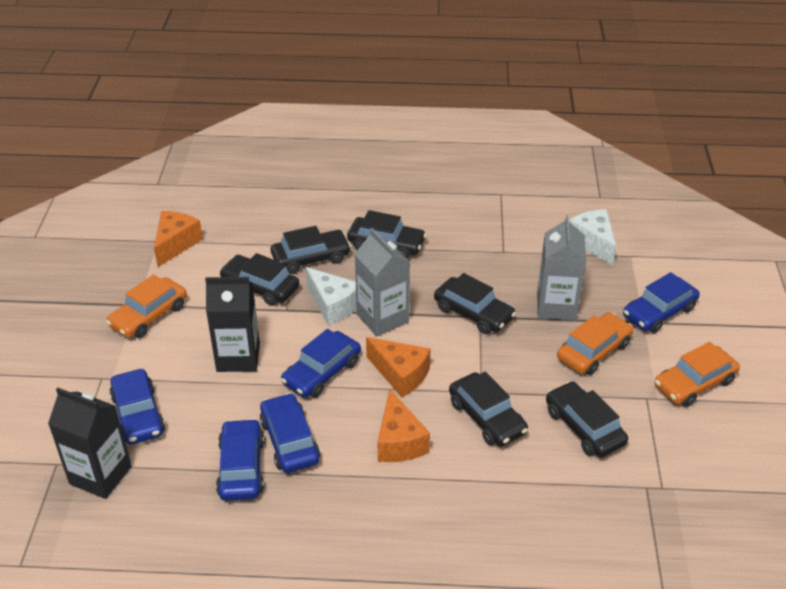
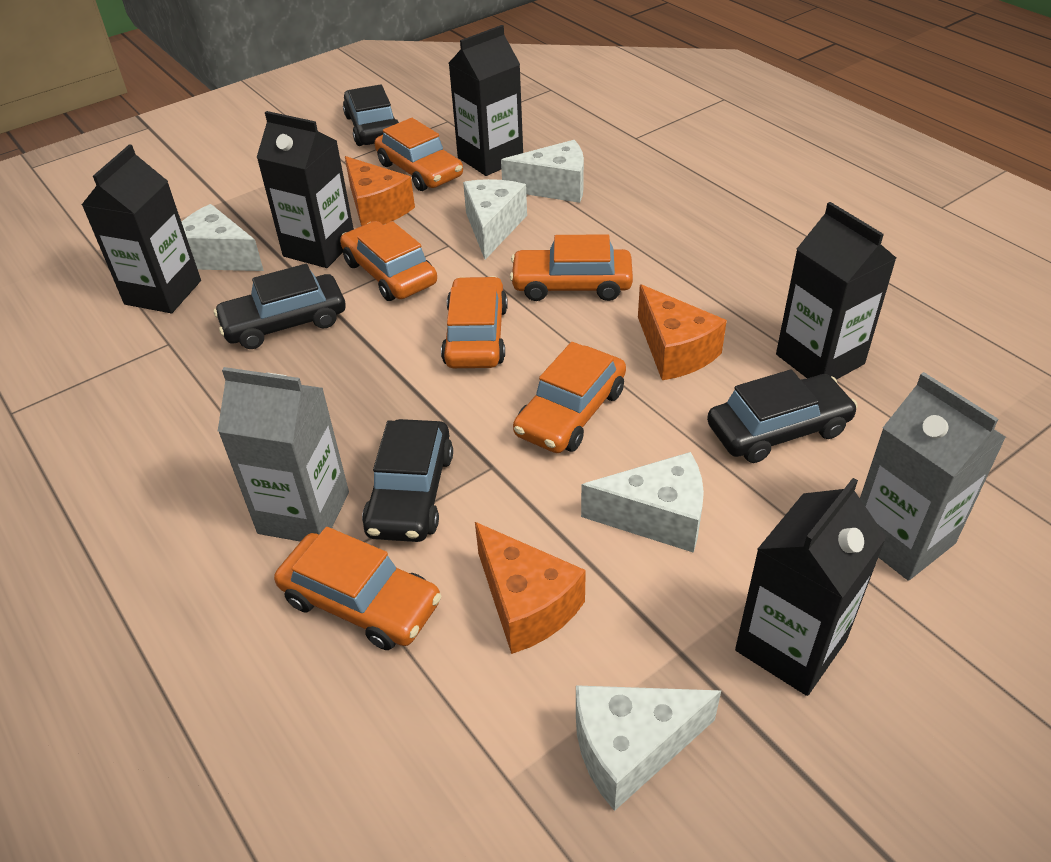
black car: 6 -> 4
black carton: 2 -> 5
blue car: 5 -> 0
orange car: 3 -> 6
white cheese: 2 -> 5

